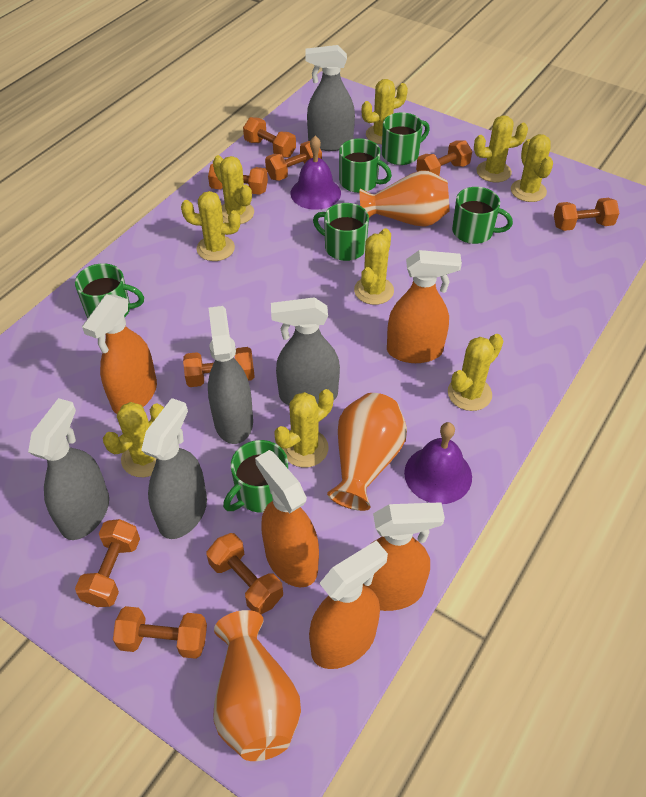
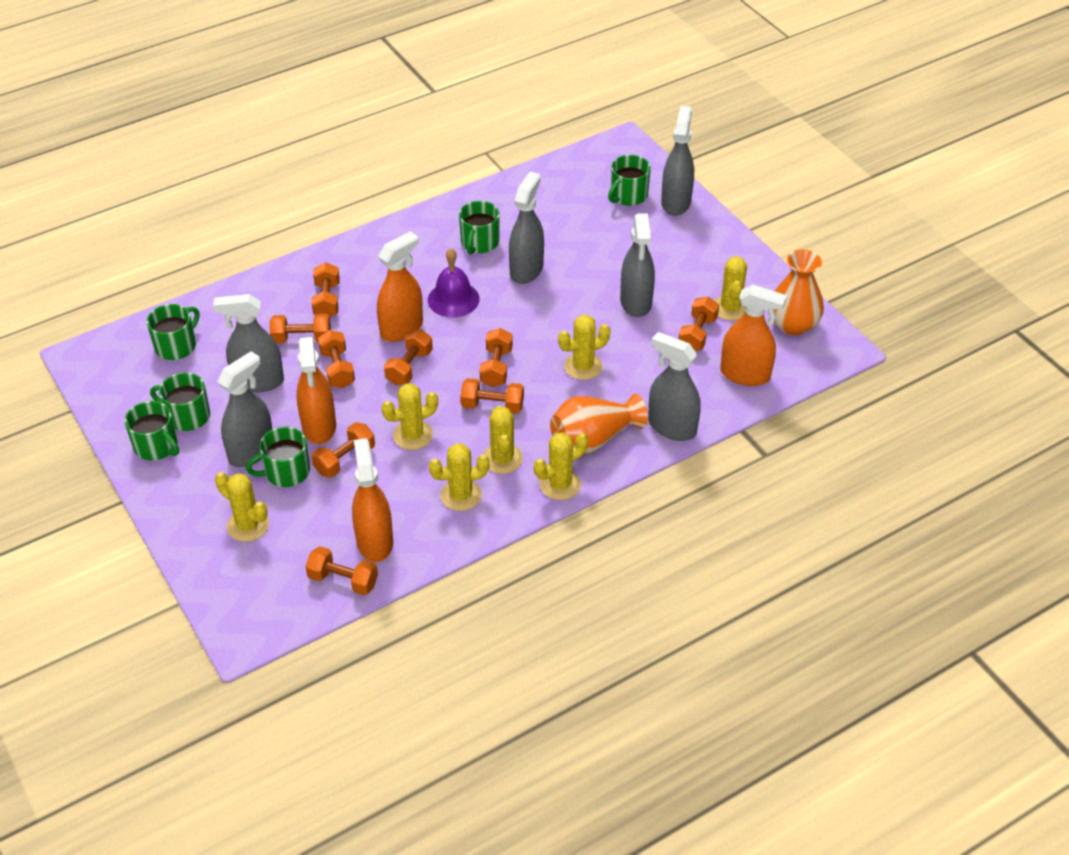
grey spray bottle: 5 -> 6
orange spray bottle: 5 -> 4
orange vase: 3 -> 2
purple bell: 2 -> 1
yellow cactus: 9 -> 7

